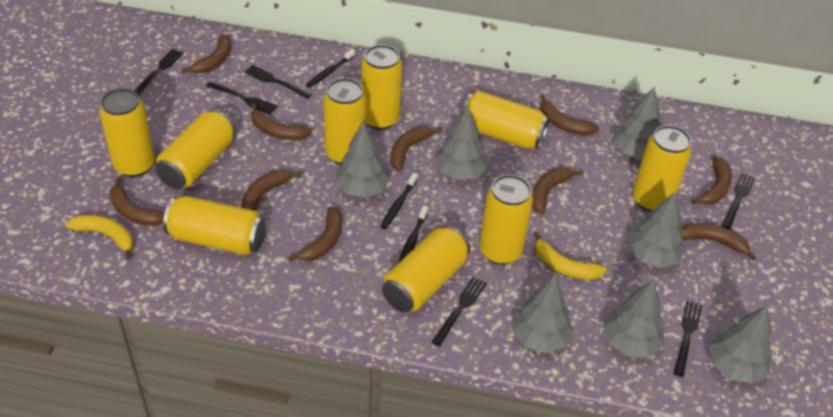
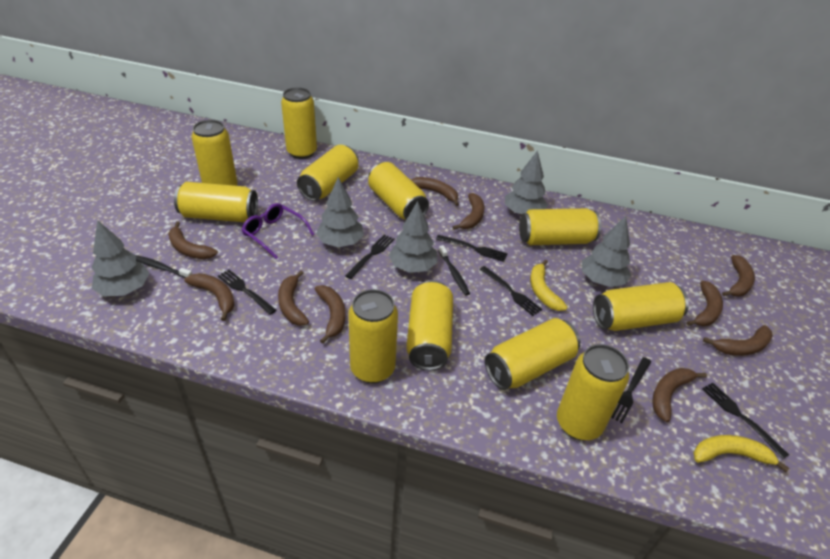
black toothbrush: 3 -> 2
grey tree: 7 -> 5
purple glasses: 0 -> 1
yellow can: 9 -> 11

